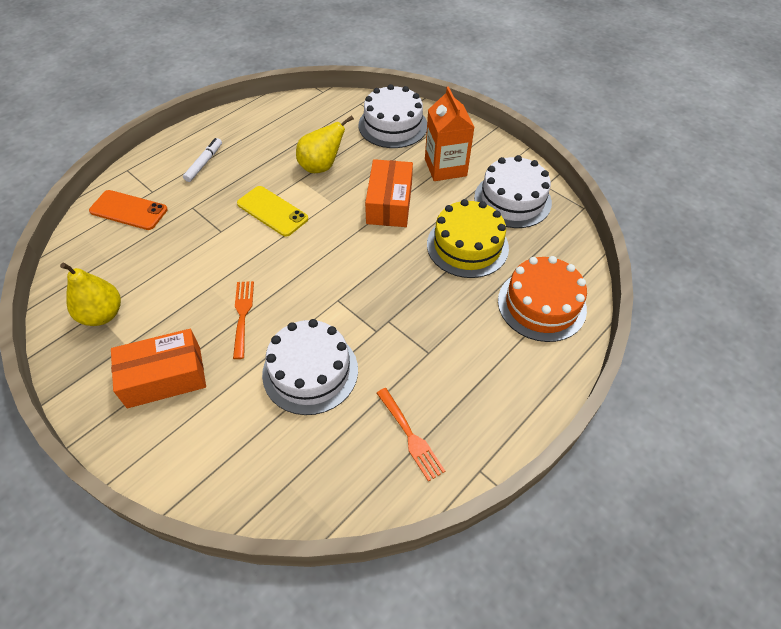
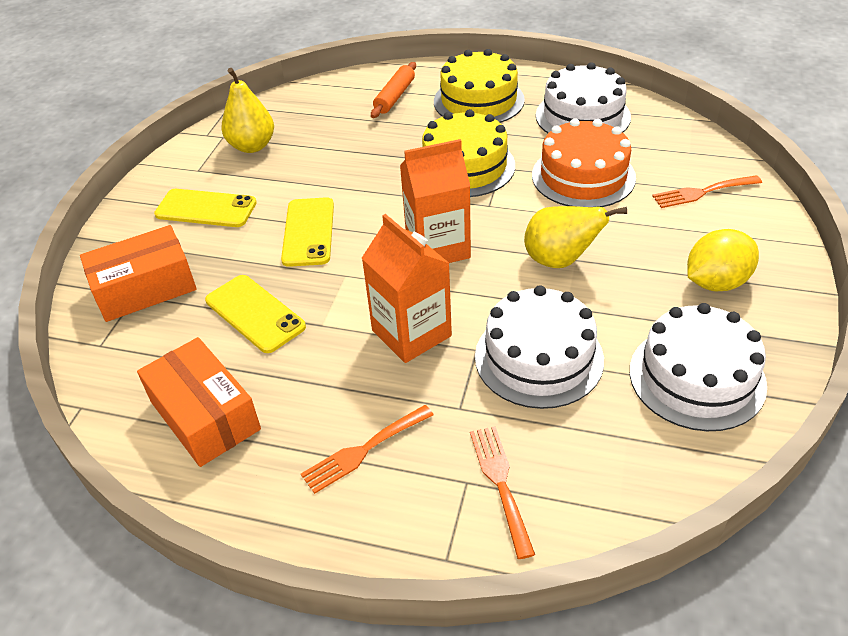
orange carton: 1 -> 2
orange fork: 2 -> 3
orange phone: 1 -> 0
orange rolling pin: 0 -> 1
white marker: 1 -> 0
yellow cake: 1 -> 2
yellow lemon: 0 -> 1
yellow phone: 1 -> 3

